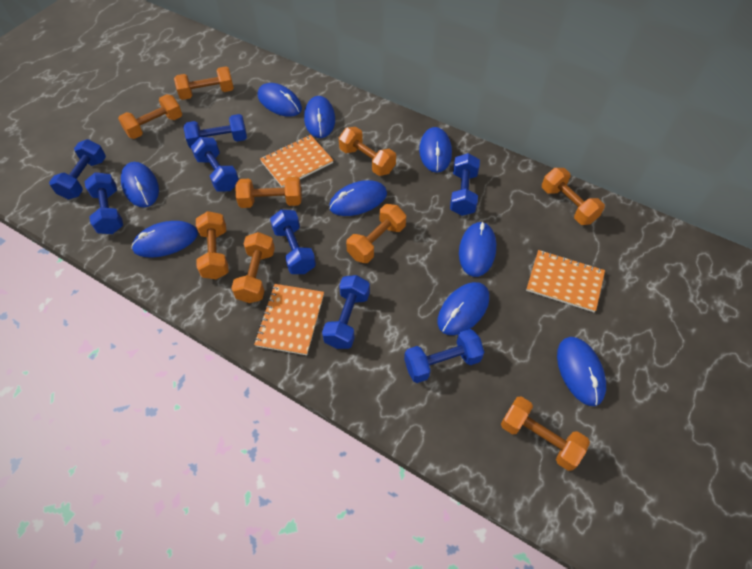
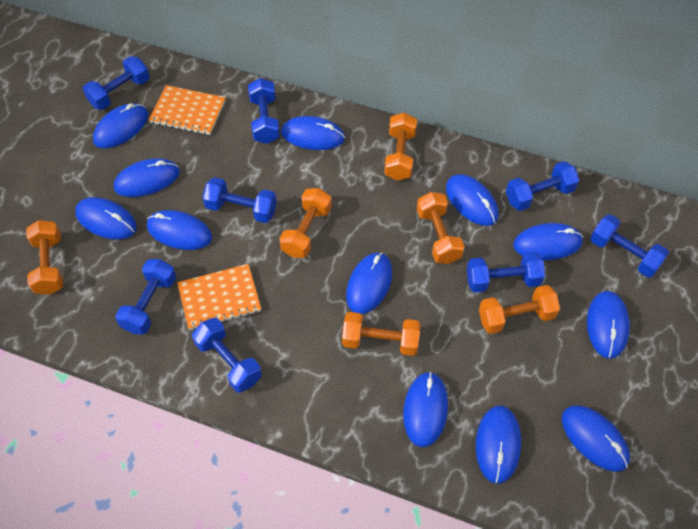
blue mouse: 9 -> 12
orange dumbbell: 9 -> 6
orange notebook: 3 -> 2

